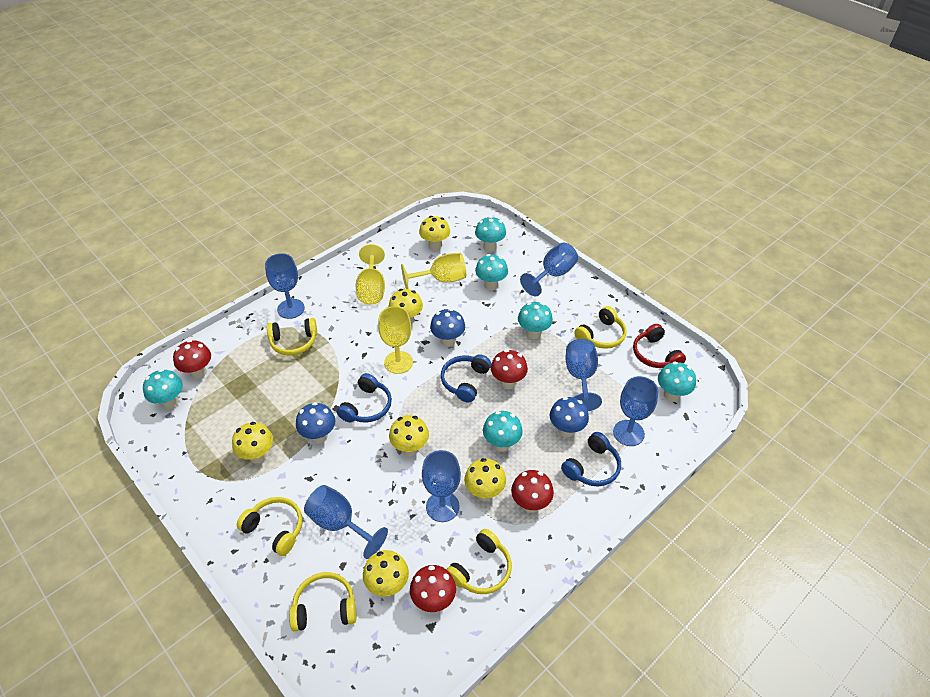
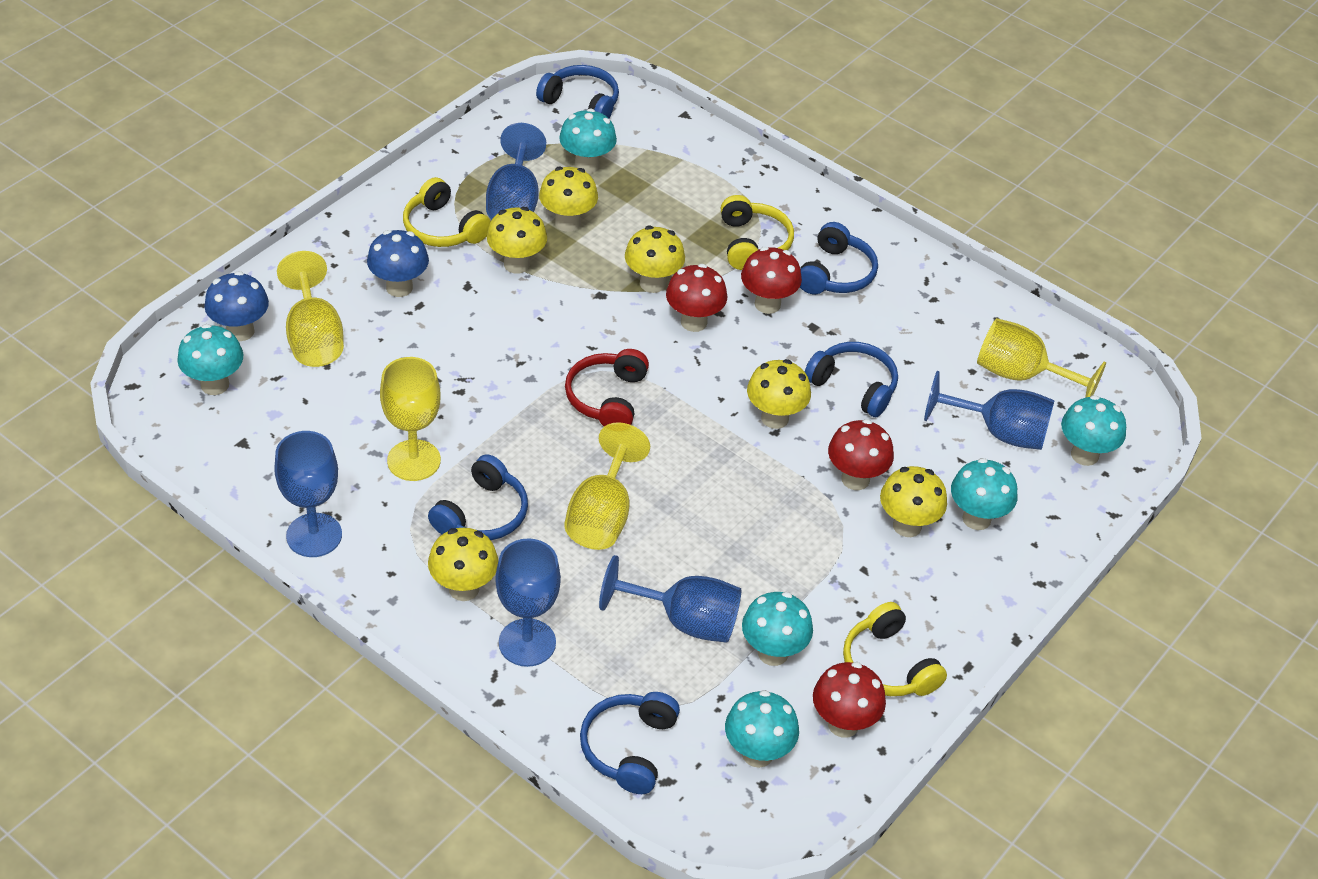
blue goblet: 6 -> 5
blue headphones: 3 -> 5
blue mushroom: 3 -> 2
yellow goblet: 3 -> 4
yellow headphones: 5 -> 3

